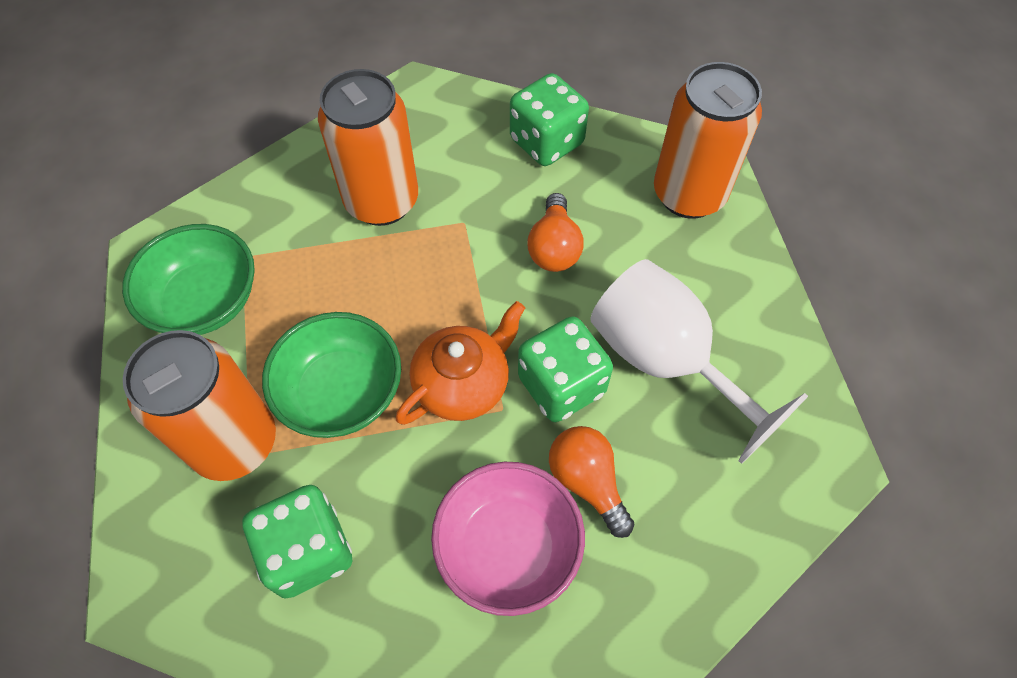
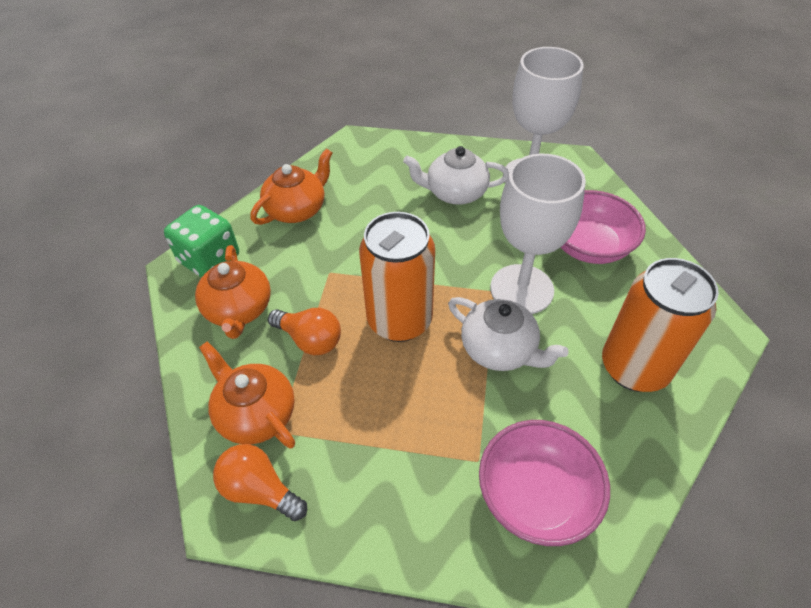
green bowl: 2 -> 0
green dice: 3 -> 1
orange can: 3 -> 2
orange teapot: 1 -> 3
pink bowl: 1 -> 2
white goblet: 1 -> 2
white teapot: 0 -> 2

